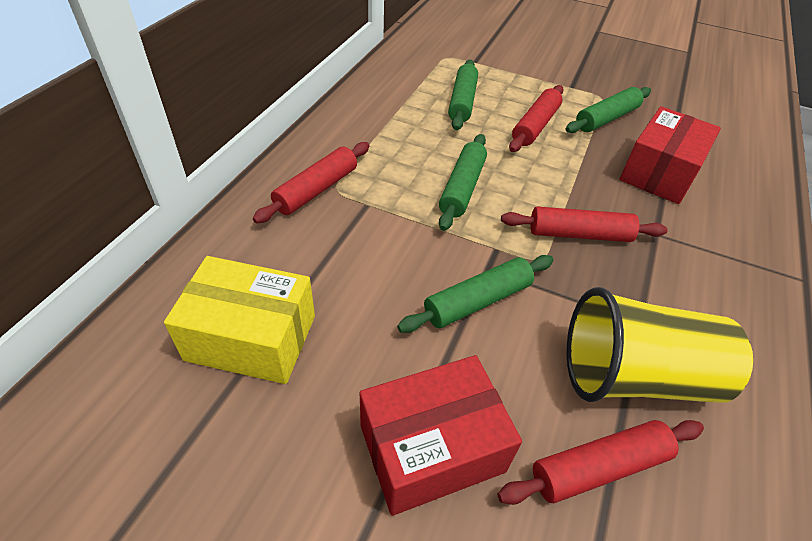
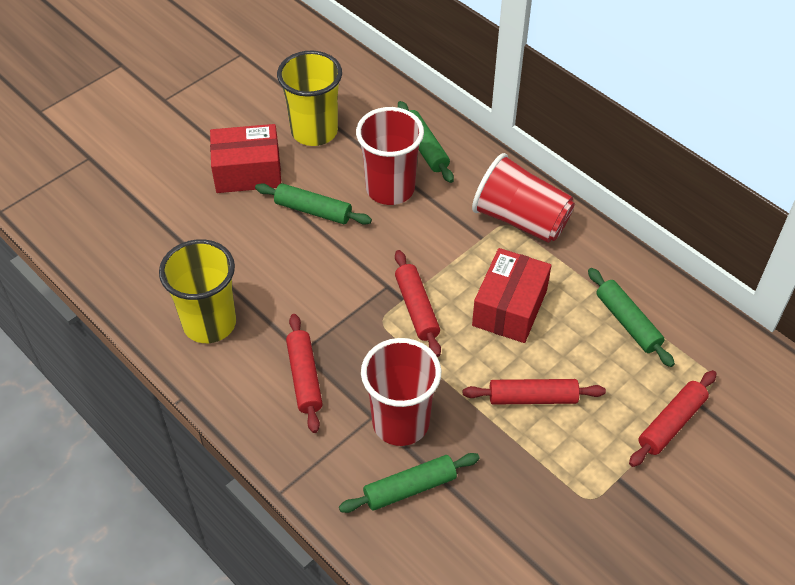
red cup: 0 -> 3
yellow box: 1 -> 0
yellow cup: 1 -> 2

